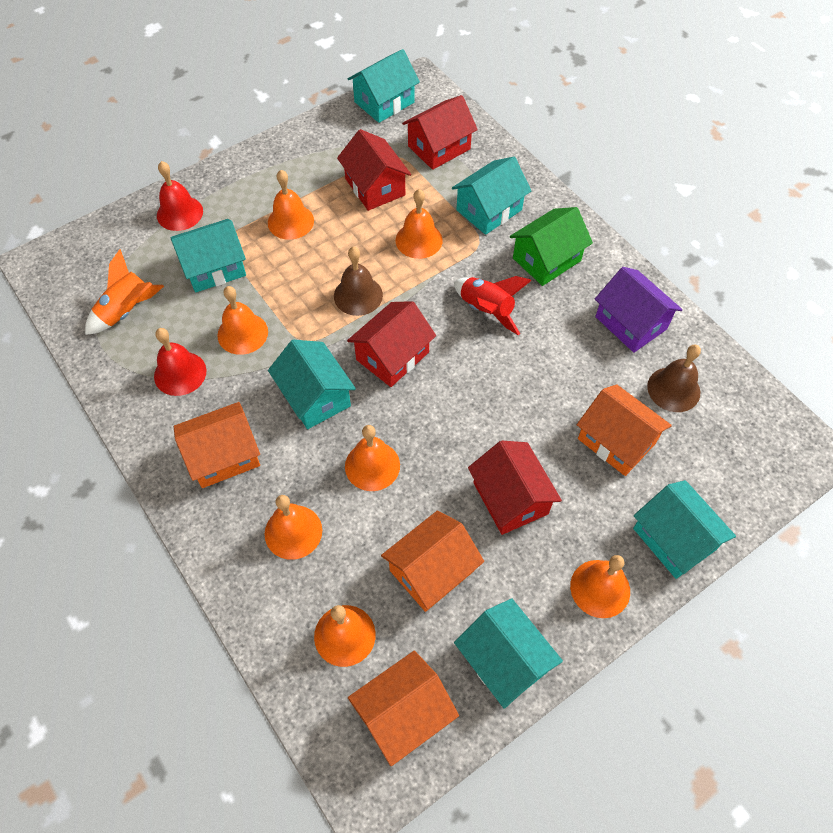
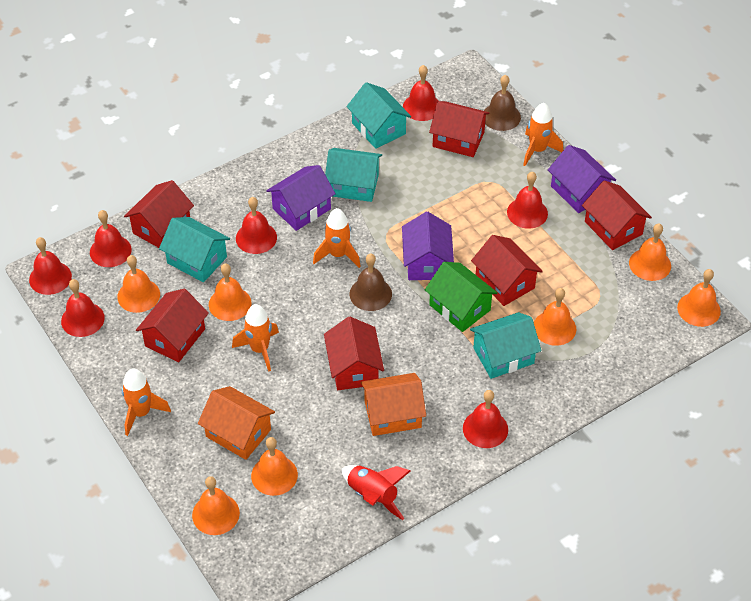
orange house: 4 -> 2
orange rocket: 1 -> 4
purple house: 1 -> 3
red bell: 2 -> 7
red house: 4 -> 6
turquoise house: 6 -> 4

